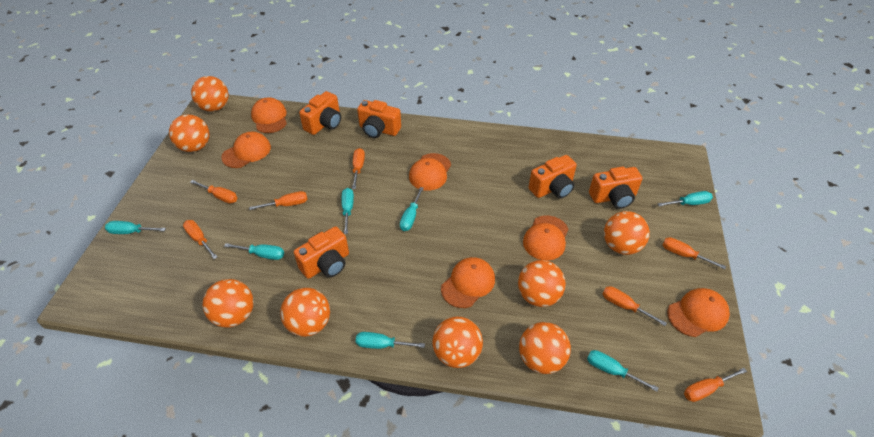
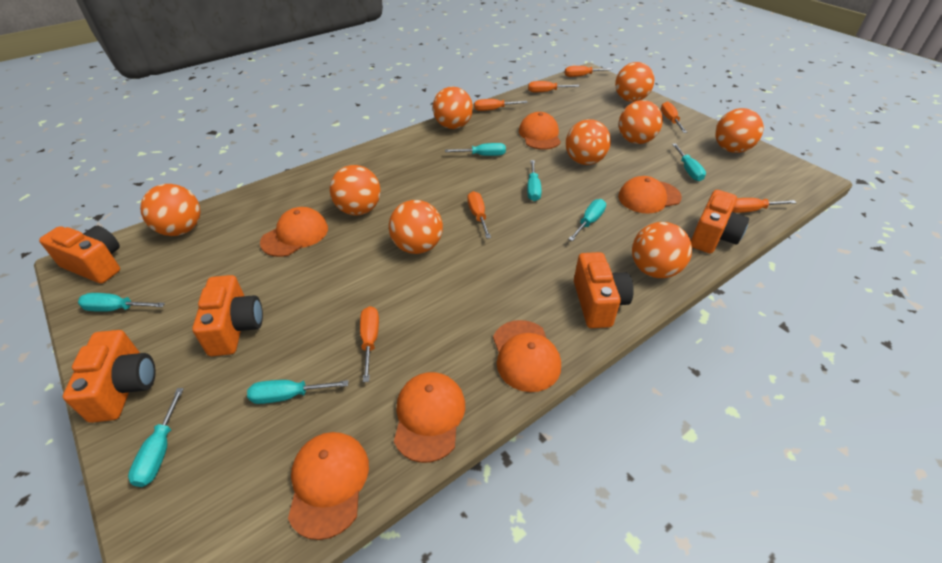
orange ball: 8 -> 9

